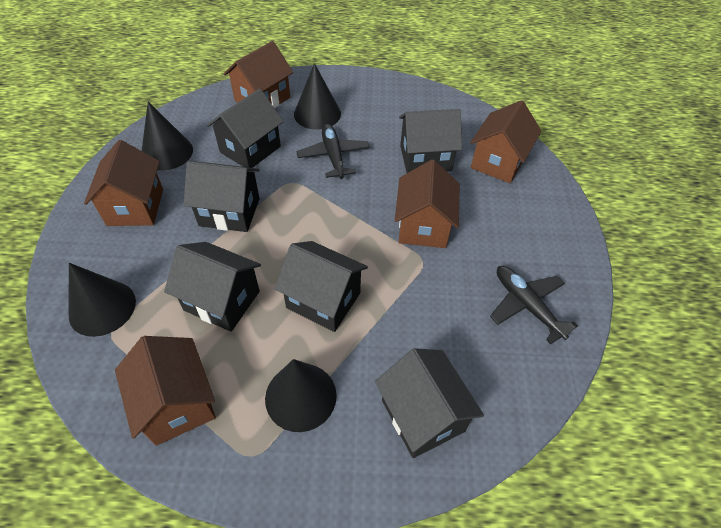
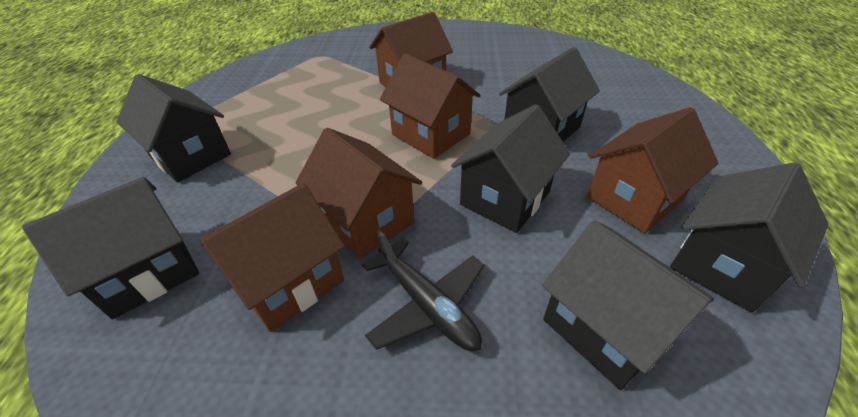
black cone: 4 -> 0
black plane: 2 -> 1

